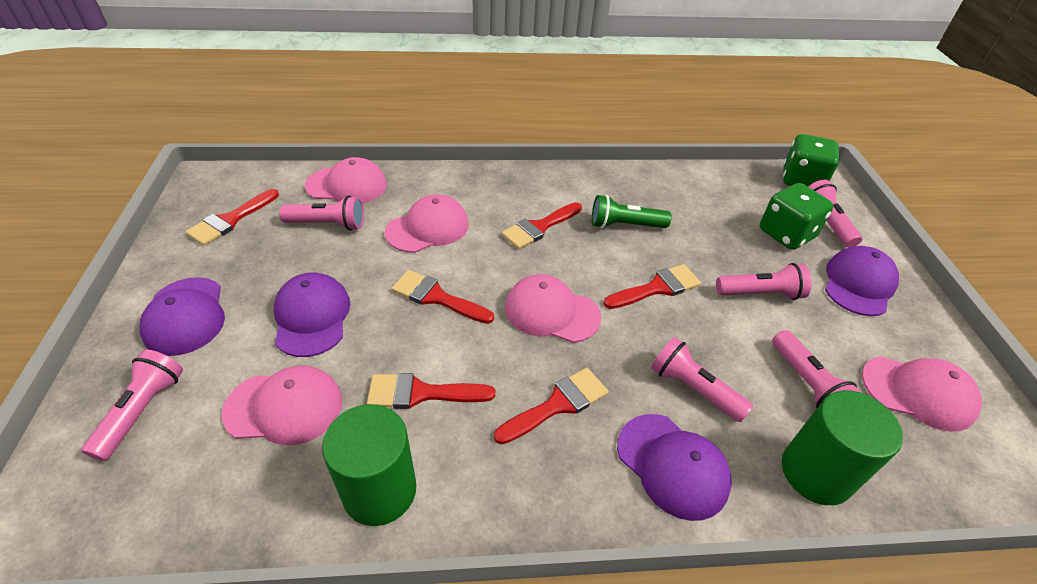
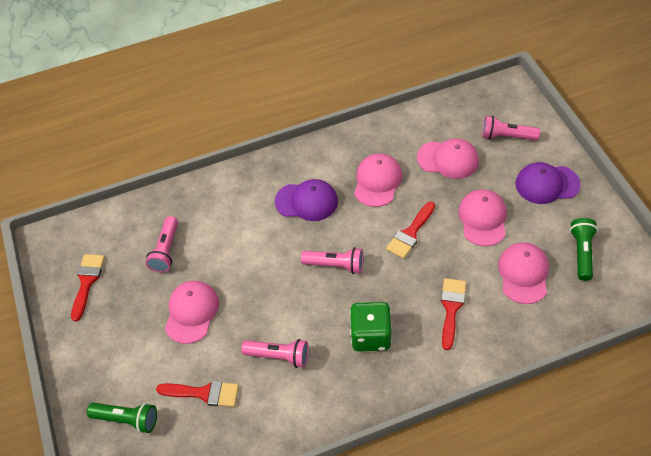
green cylinder: 2 -> 0
green dice: 2 -> 1
green flashlight: 1 -> 2
pink flashlight: 6 -> 4
purple cap: 4 -> 2
red brush: 6 -> 4

